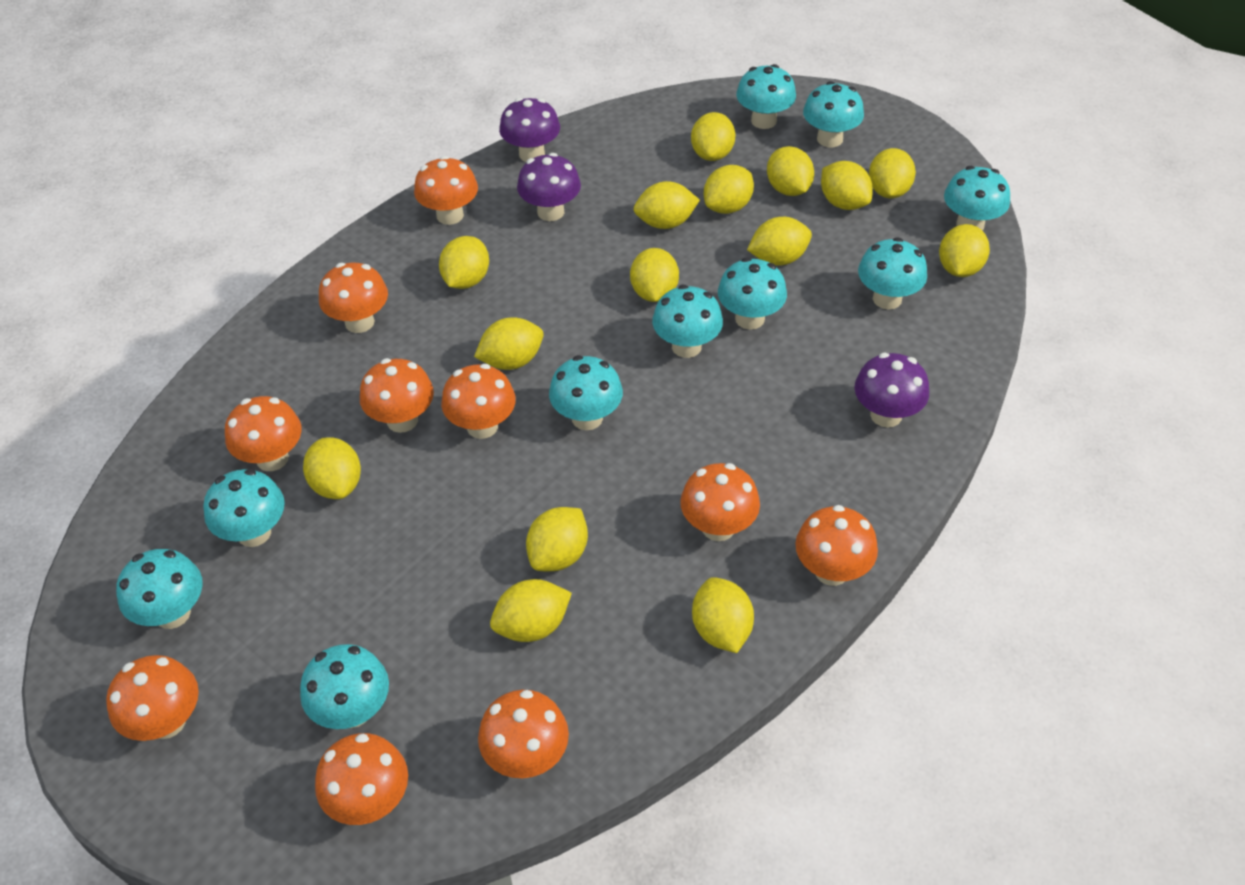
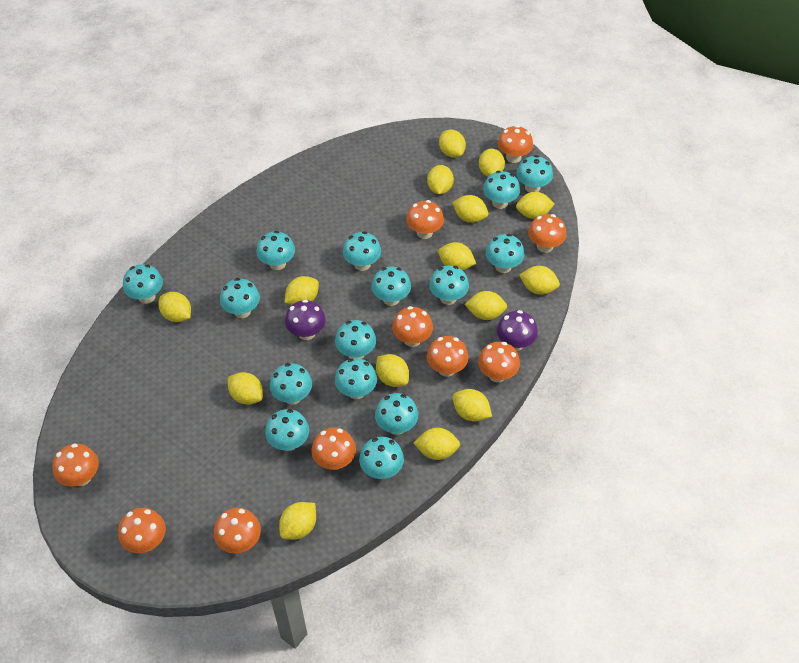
purple mushroom: 3 -> 2
turquoise mushroom: 10 -> 15

